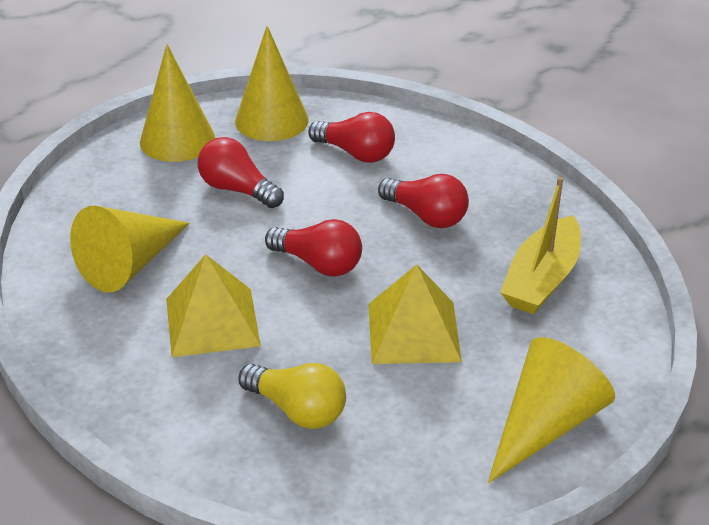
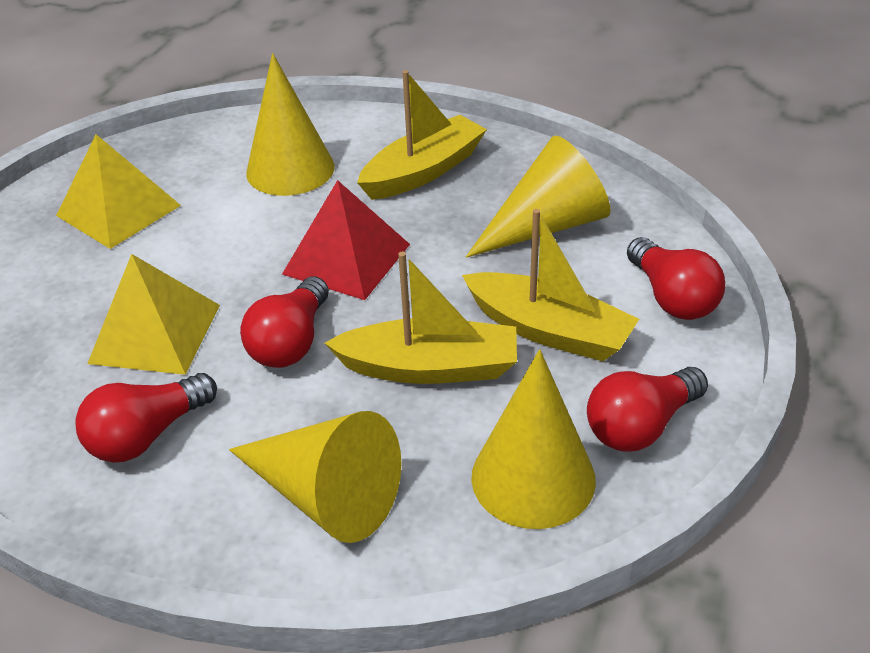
red pyramid: 0 -> 1
yellow boat: 1 -> 3
yellow light bulb: 1 -> 0

